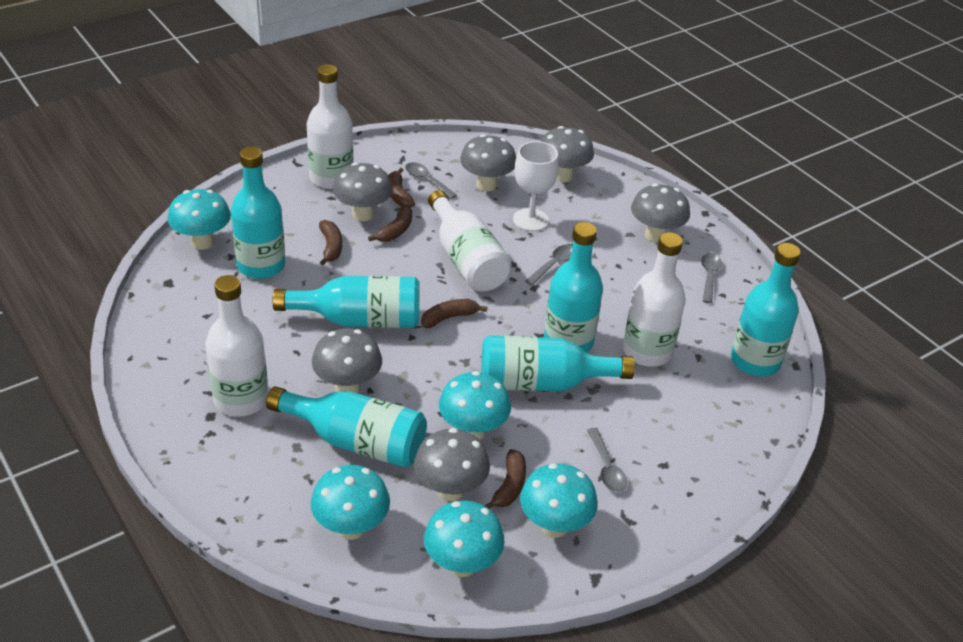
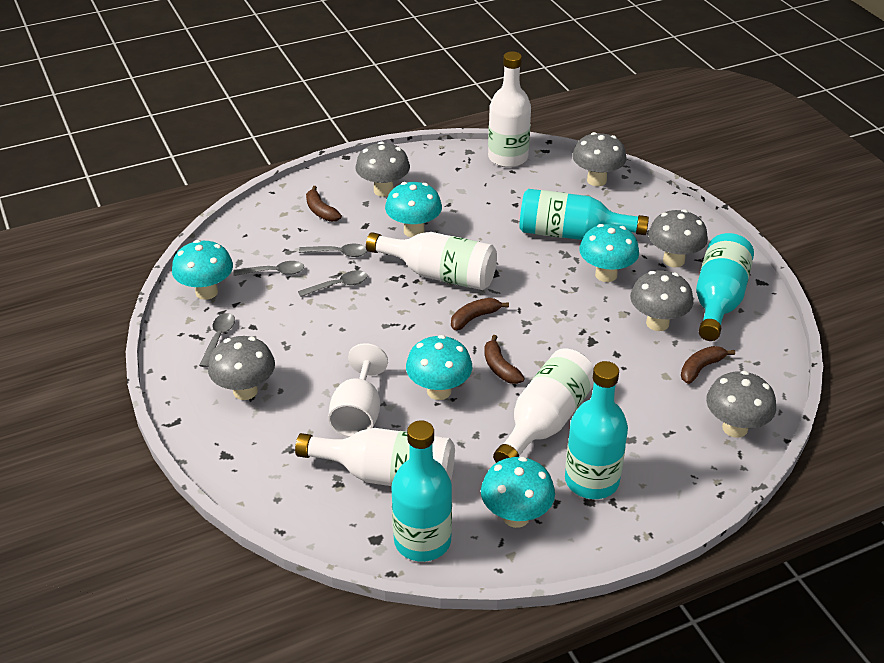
brown banana: 5 -> 4
turquoise bottle: 6 -> 4

